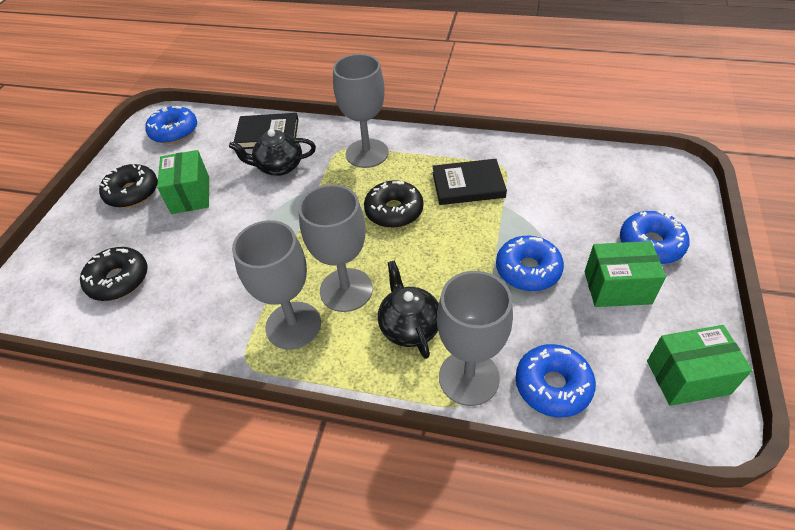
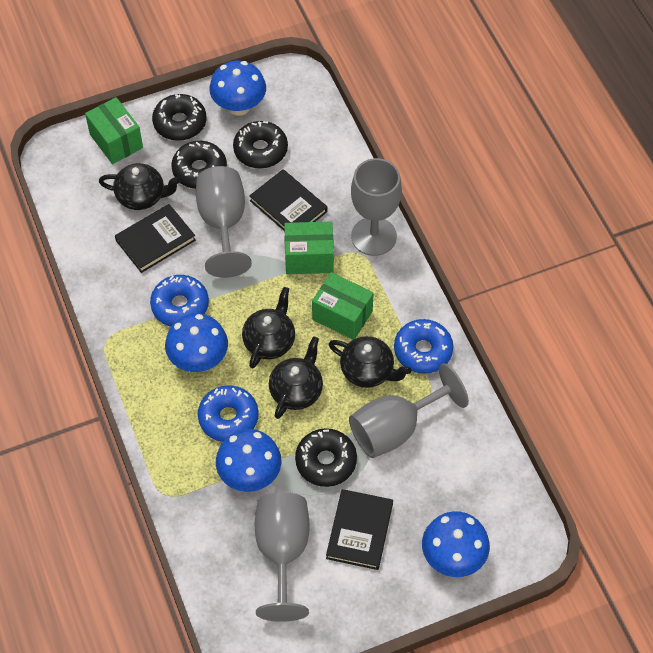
black book: 2 -> 3
black donut: 3 -> 4
black teapot: 2 -> 4
blue donut: 4 -> 3
blue mushroom: 0 -> 4

